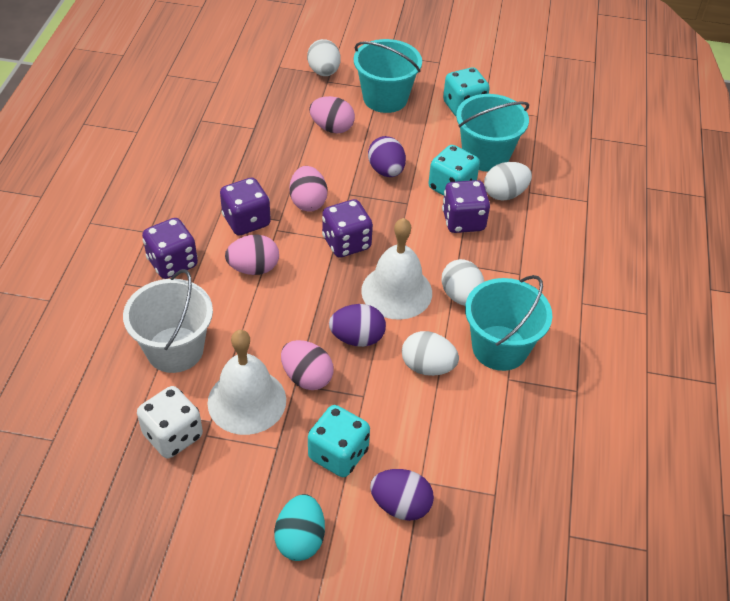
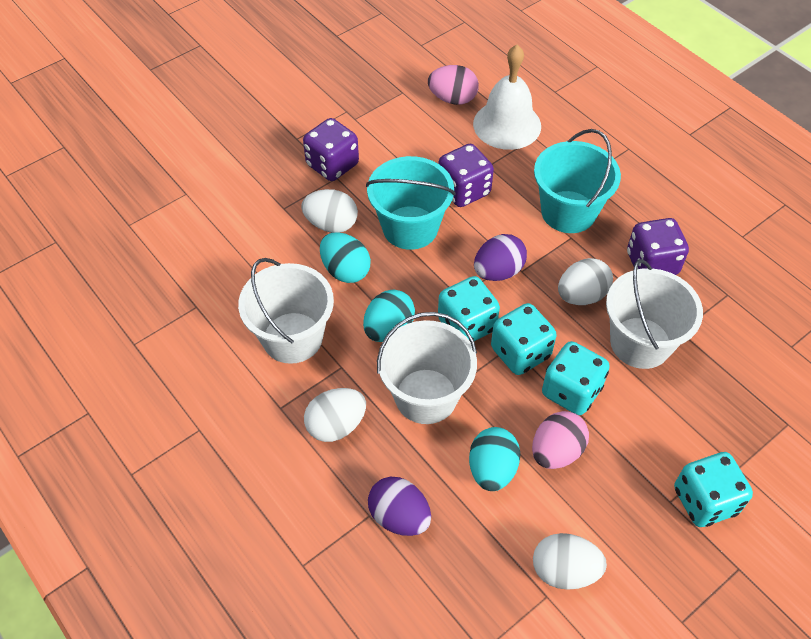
pink egg: 4 -> 2
purple dice: 4 -> 3
purple egg: 3 -> 2
turquoise bucket: 3 -> 2
turquoise dice: 3 -> 4
turquoise egg: 1 -> 3
white bell: 2 -> 1
white bucket: 1 -> 3
white dice: 1 -> 0

